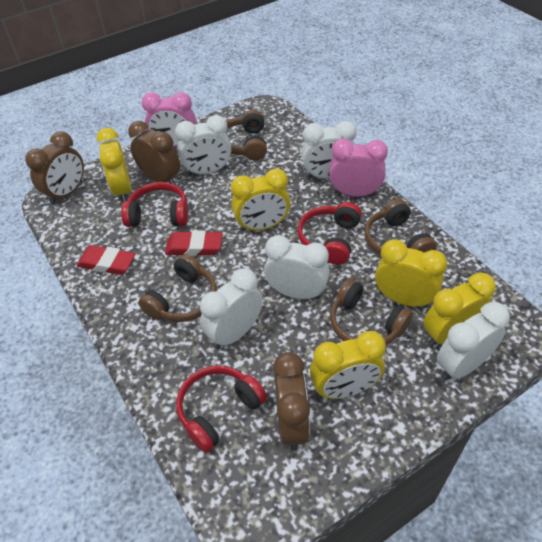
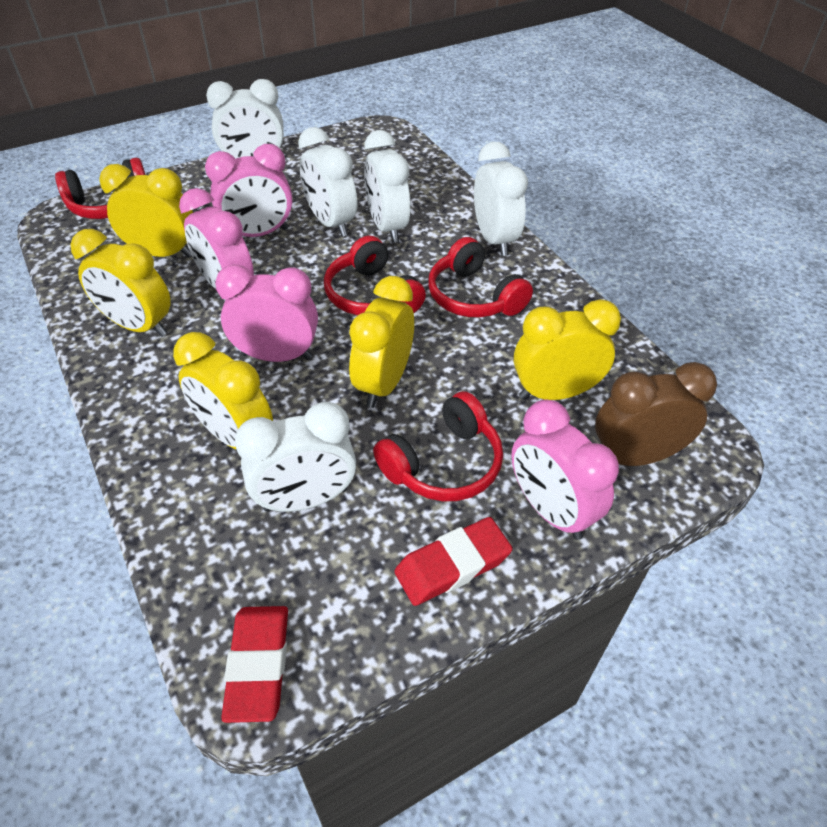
brown clock: 3 -> 1
brown headphones: 4 -> 0
pink clock: 2 -> 4
red headphones: 3 -> 4

